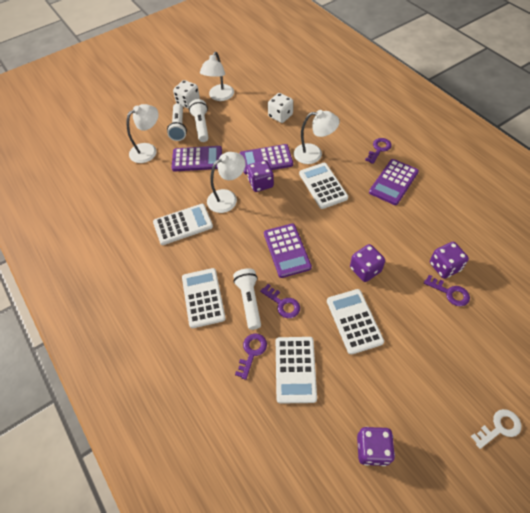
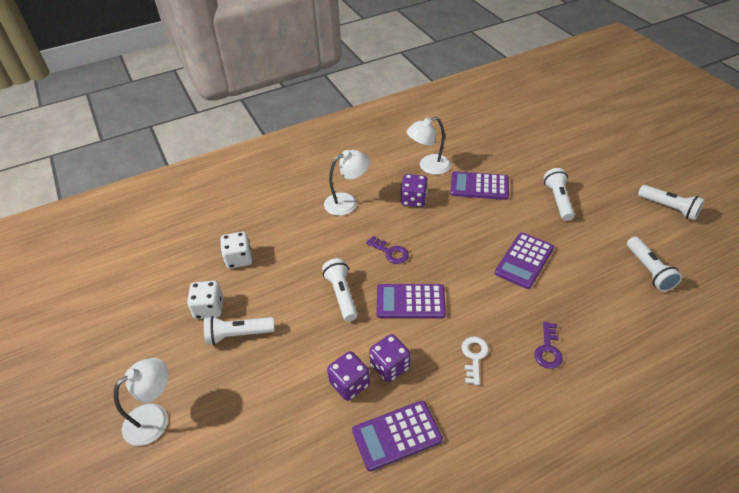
purple dice: 4 -> 3
purple key: 4 -> 2
white calculator: 5 -> 0
white flashlight: 3 -> 5
white lamp: 4 -> 3

